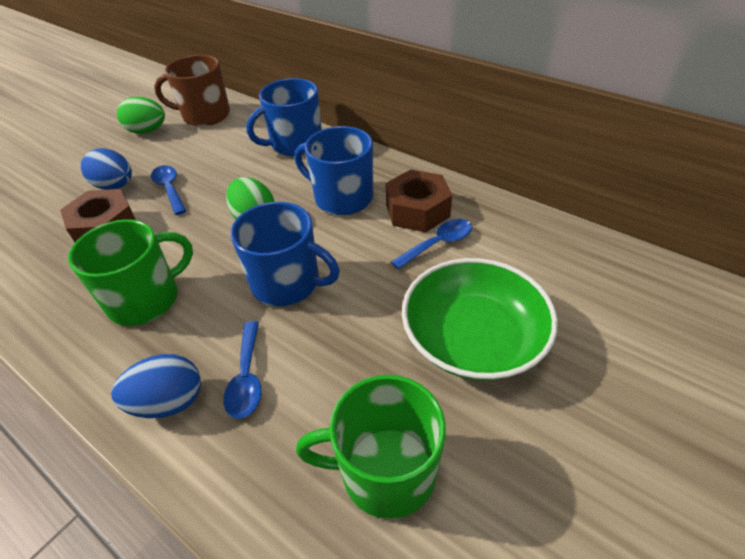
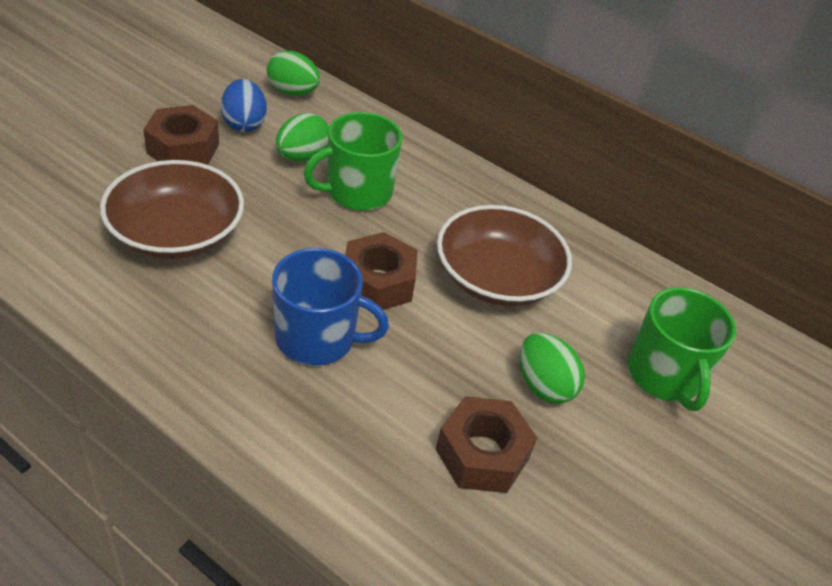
blue egg: 2 -> 1
blue mug: 3 -> 1
blue spoon: 3 -> 0
brown bowl: 0 -> 2
brown mug: 1 -> 0
brown nut: 2 -> 3
green bowl: 1 -> 0
green egg: 2 -> 3

